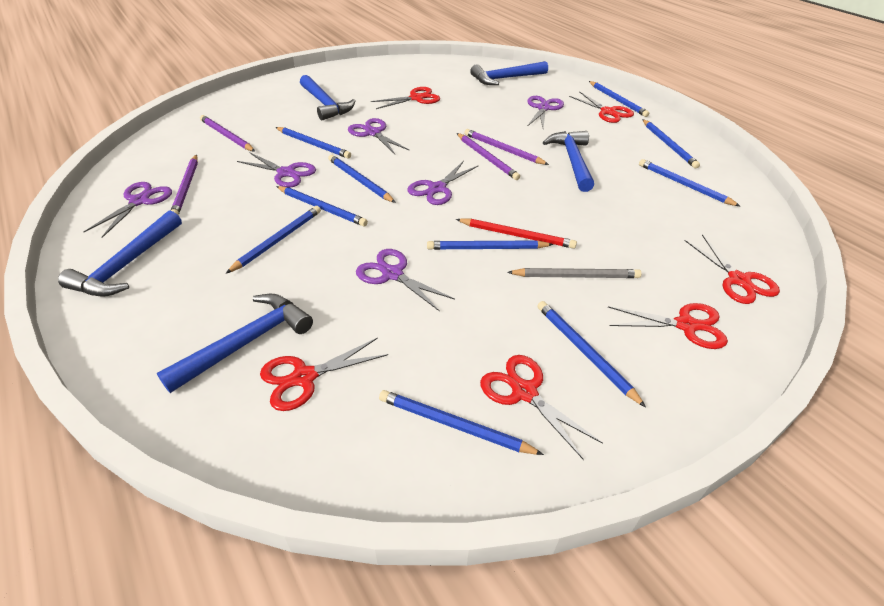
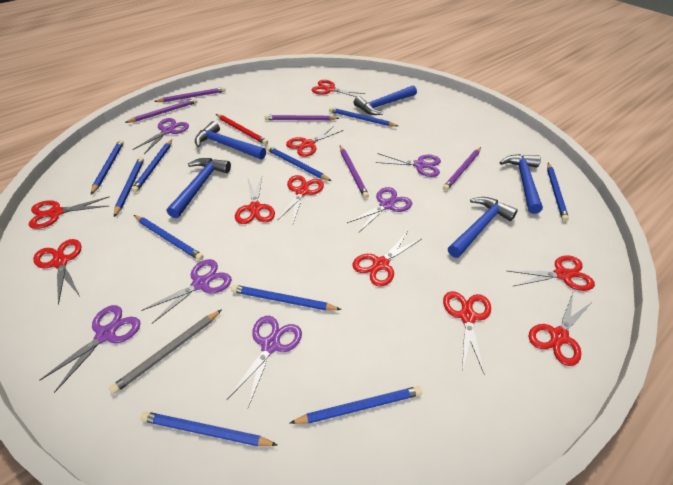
purple pencil: 4 -> 5
red scissors: 6 -> 10

